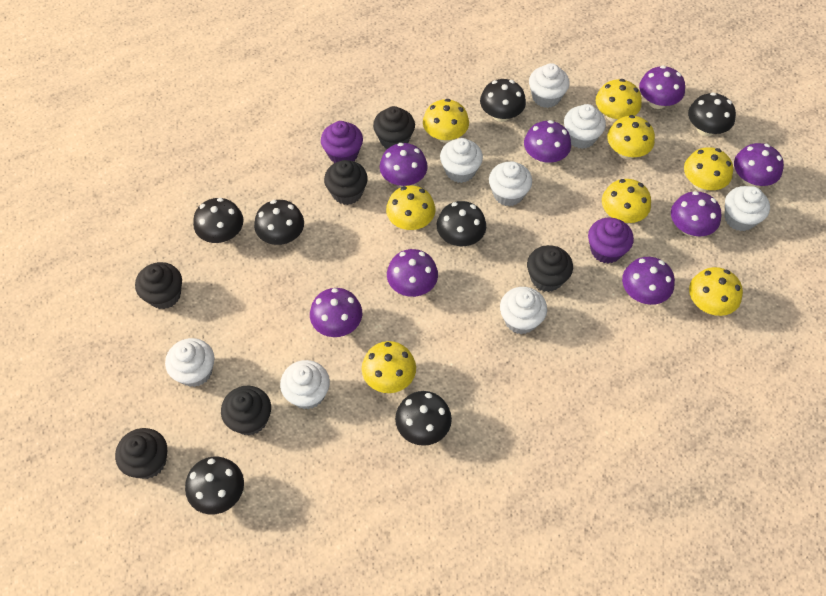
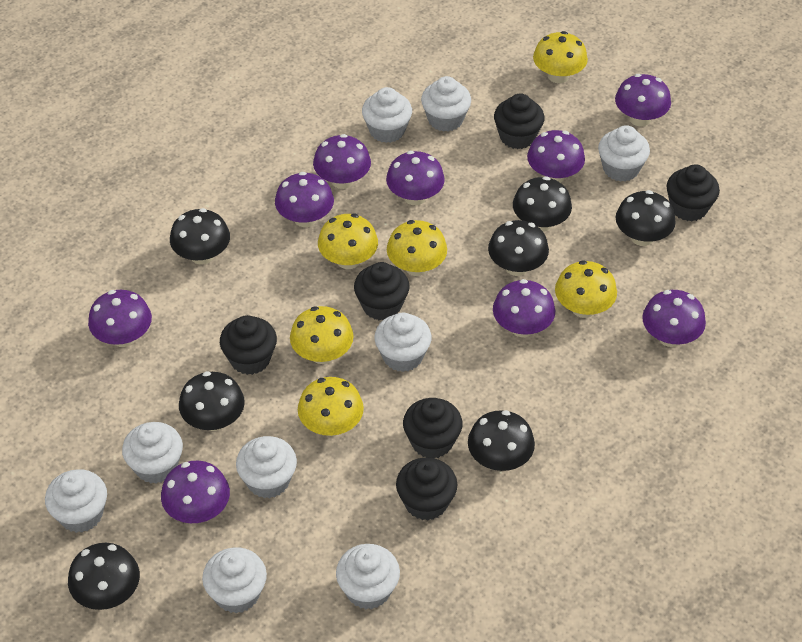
purple cupcake: 2 -> 0
purple mushroom: 8 -> 9
white cupcake: 8 -> 9
yellow mushroom: 8 -> 6

